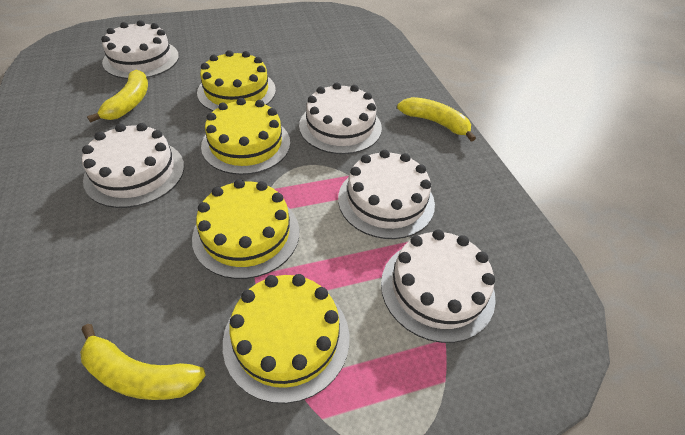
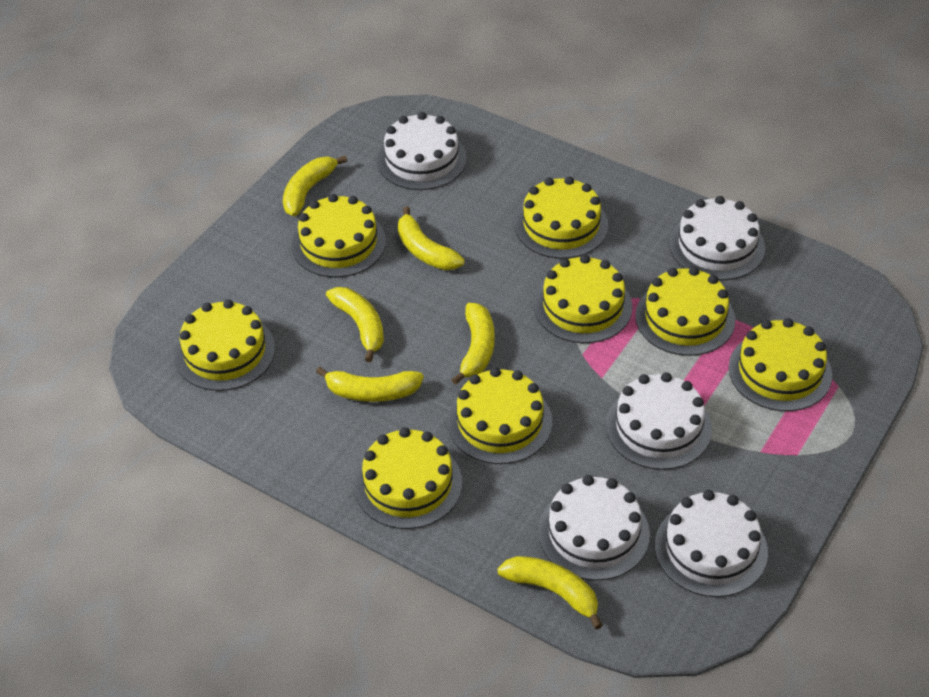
yellow banana: 3 -> 6
yellow cake: 4 -> 8

